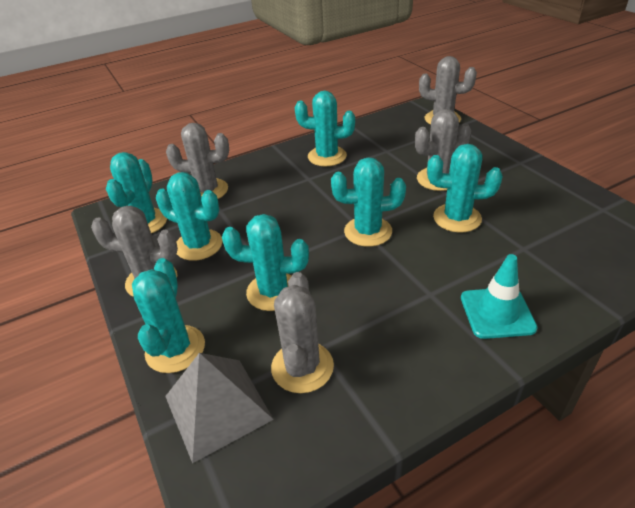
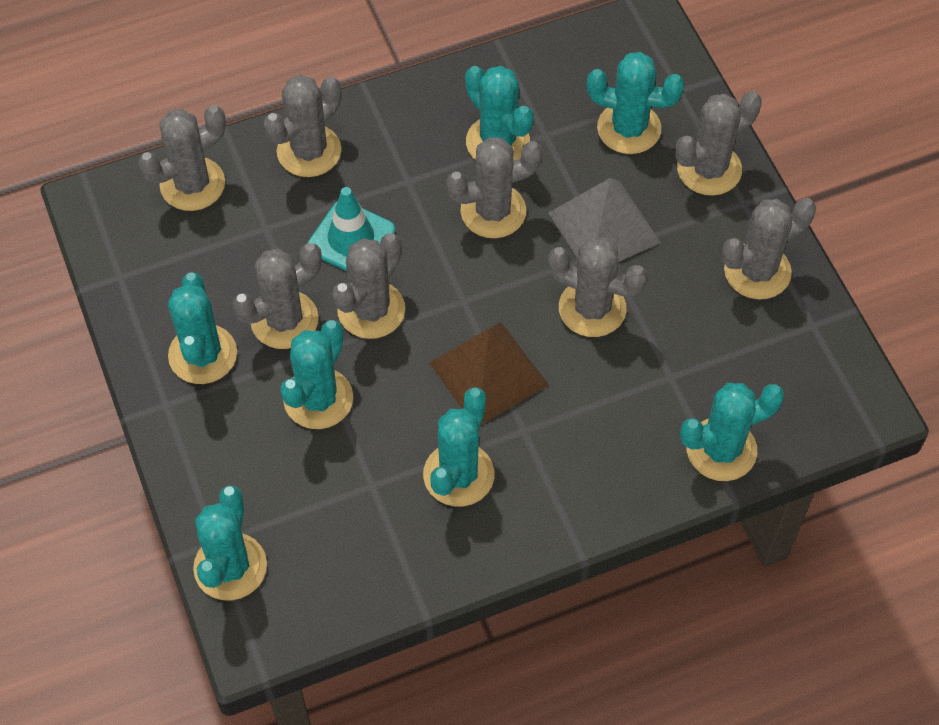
brown pyramid: 0 -> 1
grey cactus: 5 -> 8

